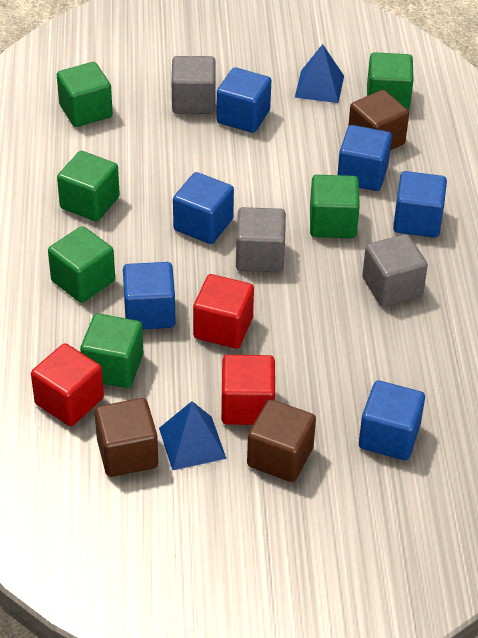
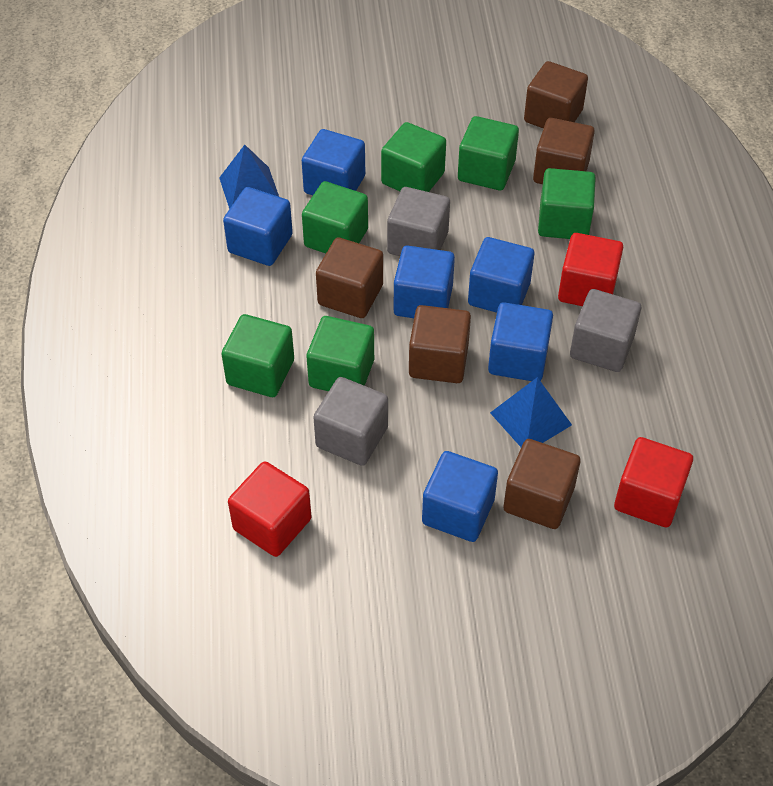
brown cube: 3 -> 5

